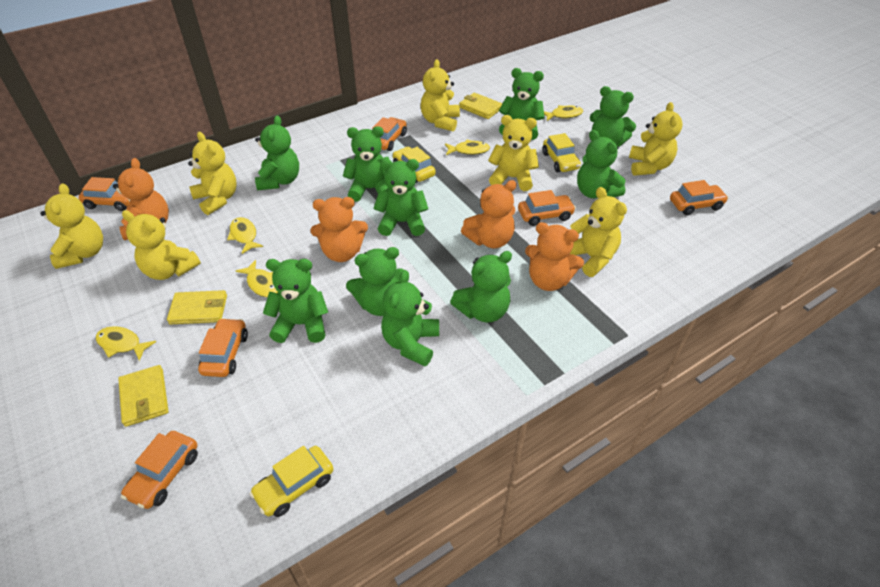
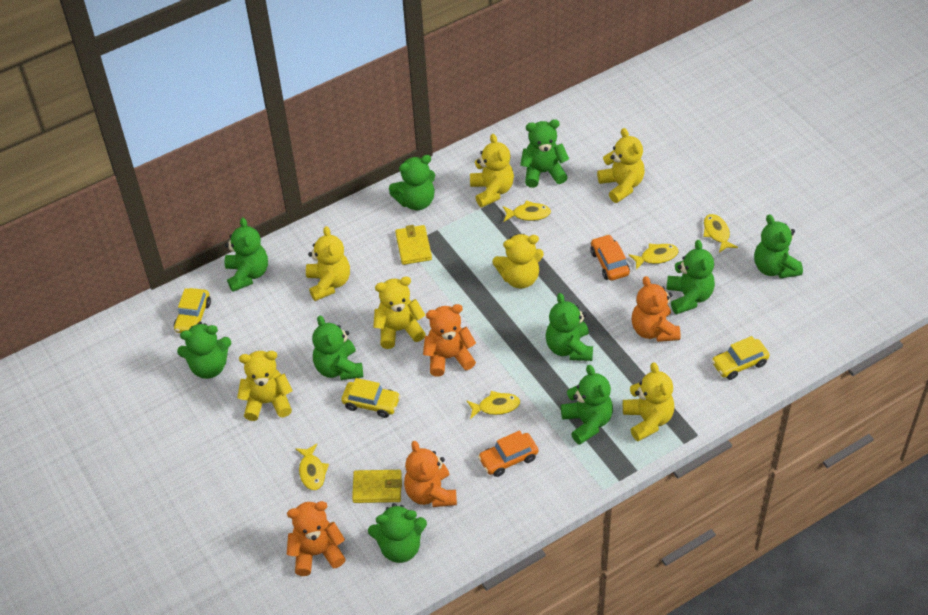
orange car: 6 -> 2
yellow wallet: 3 -> 2

